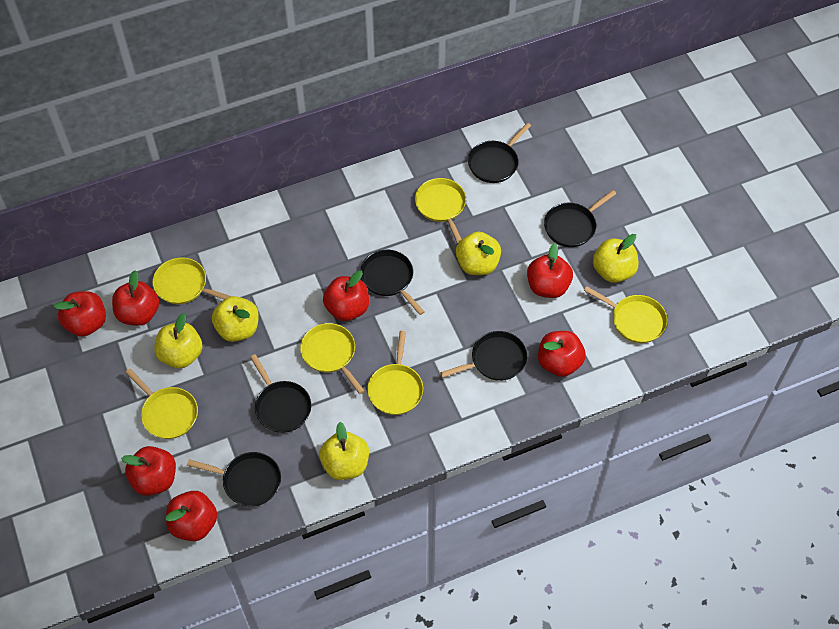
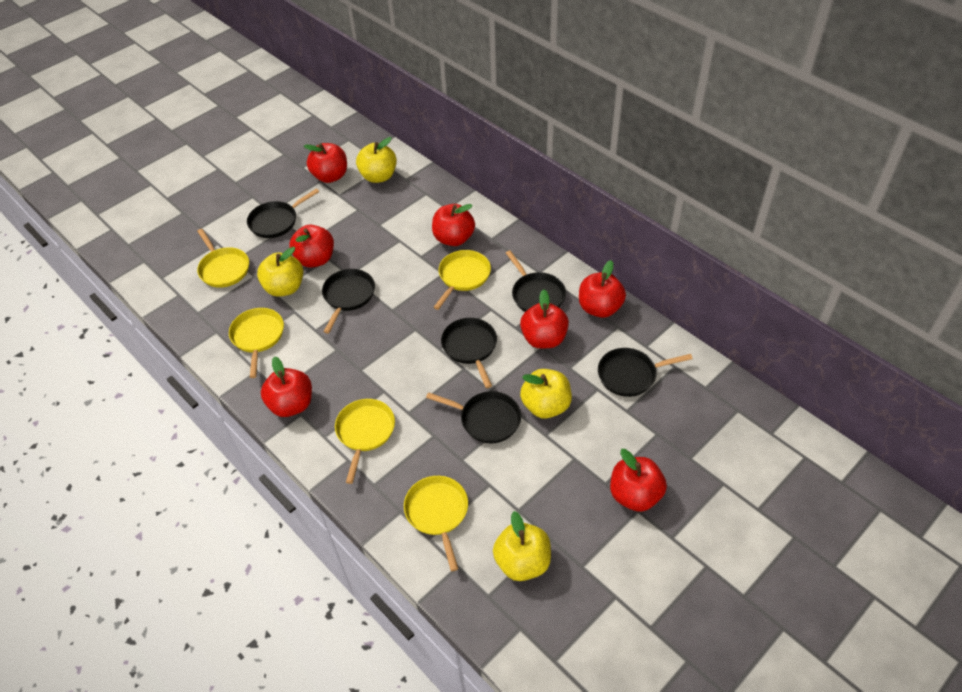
yellow apple: 5 -> 4
yellow pan: 6 -> 5

